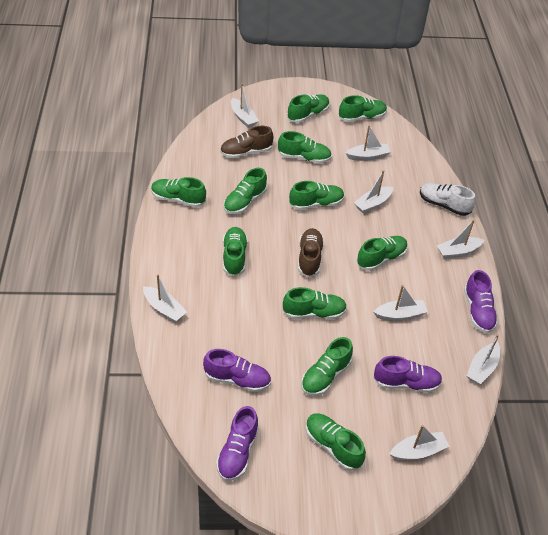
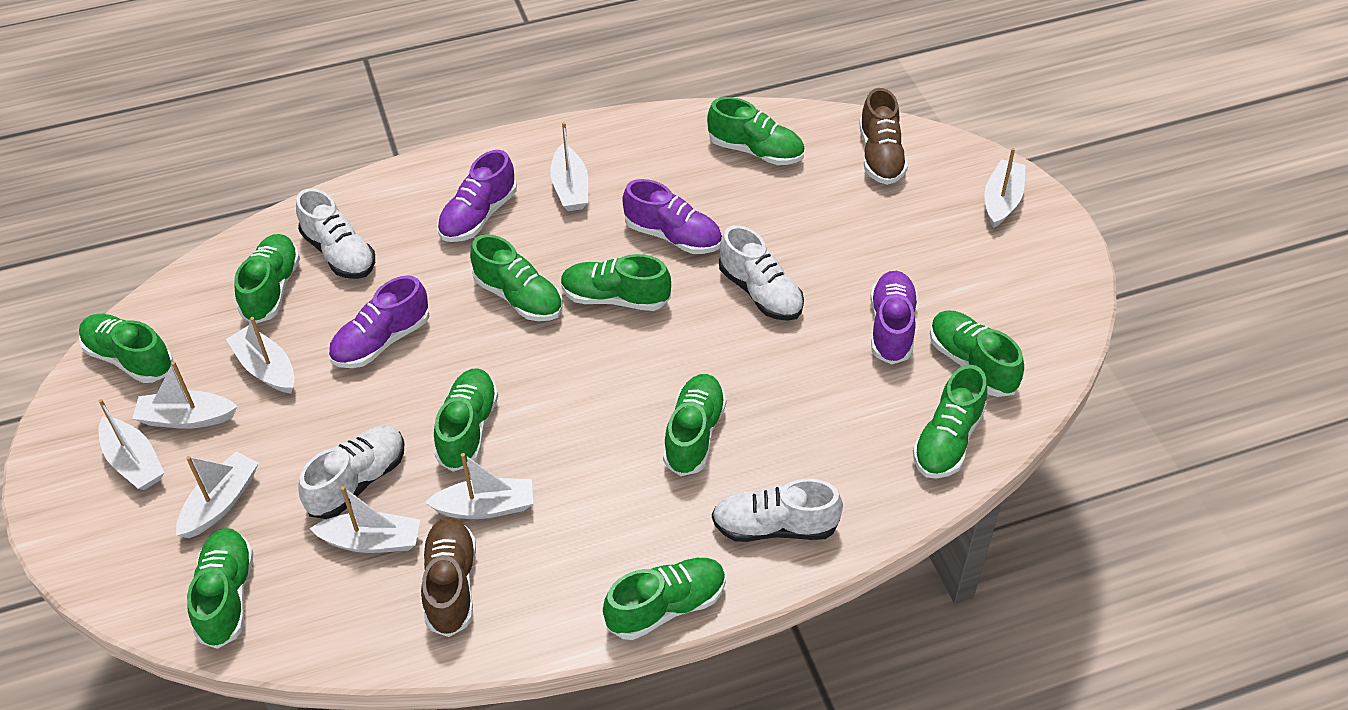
white shoe: 1 -> 4

